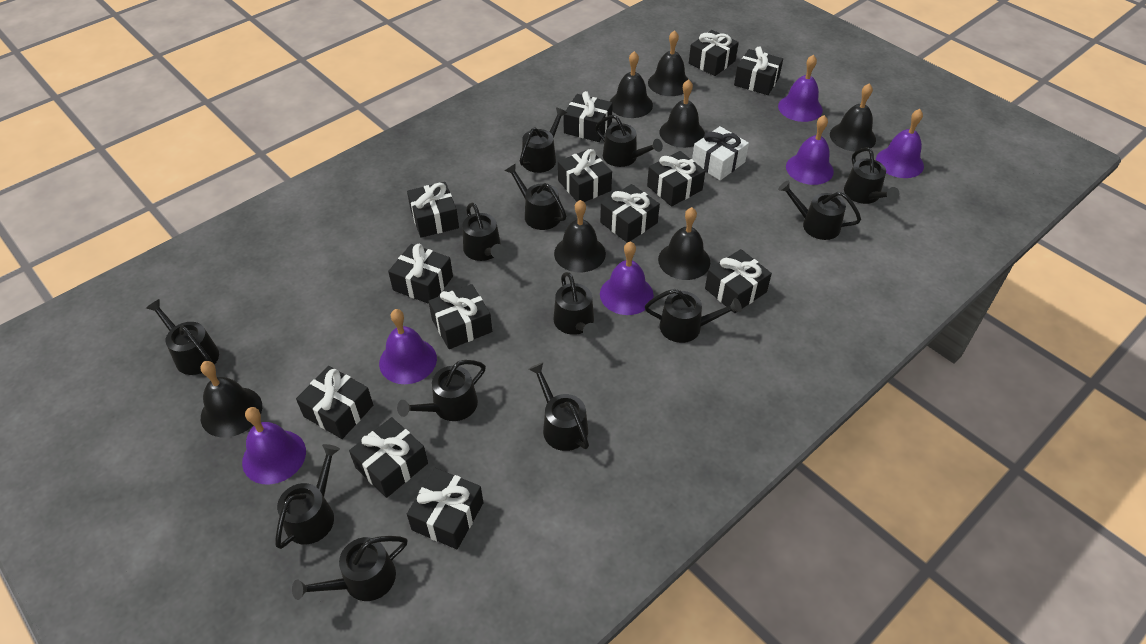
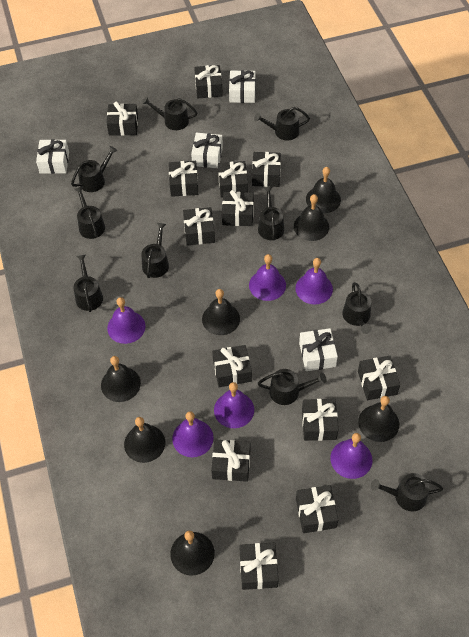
black watering can: 13 -> 10
white gift: 1 -> 4

